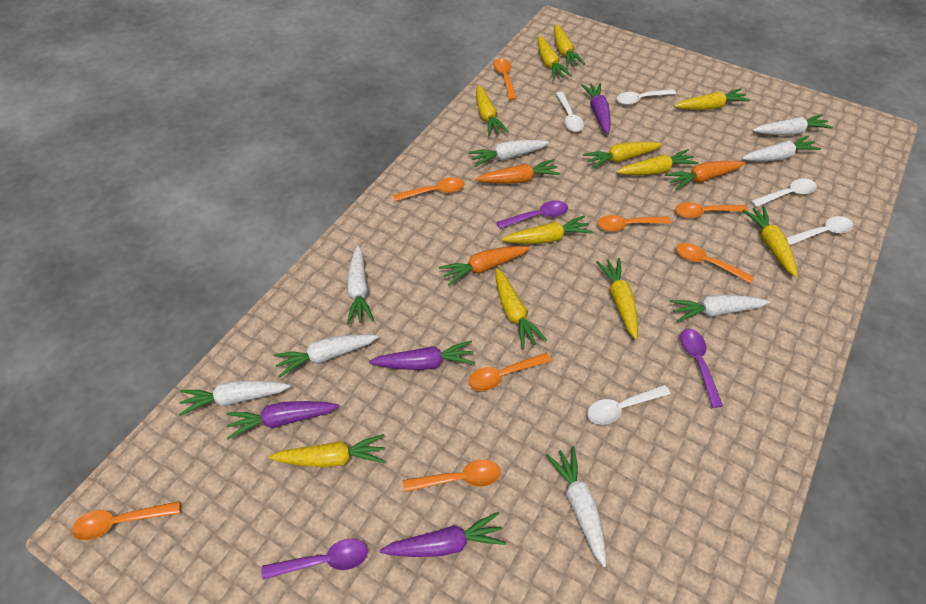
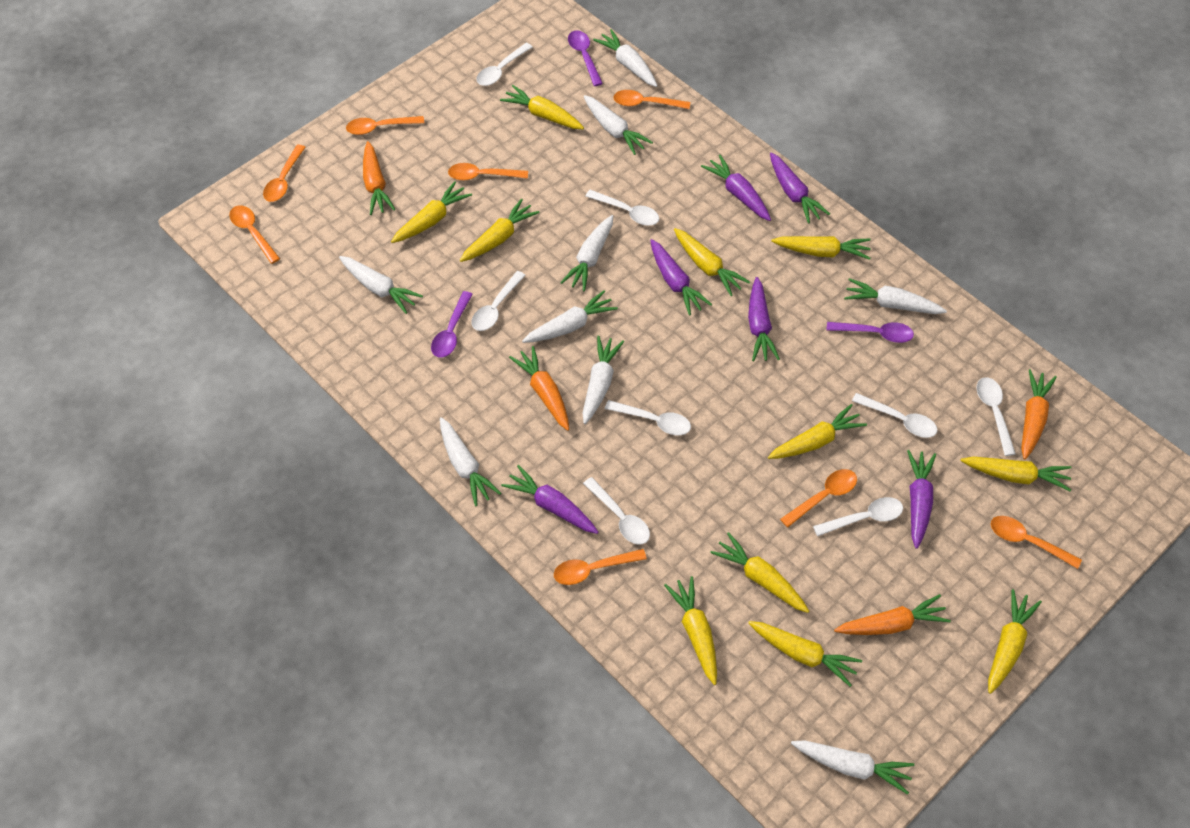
orange carrot: 3 -> 4
purple carrot: 4 -> 6
white carrot: 8 -> 9
white spoon: 5 -> 8

